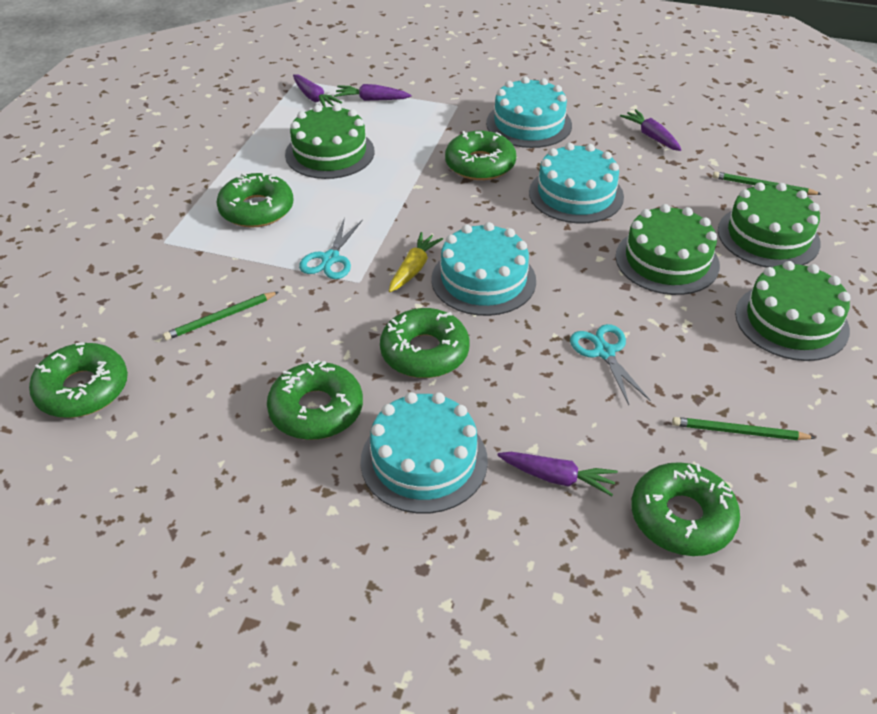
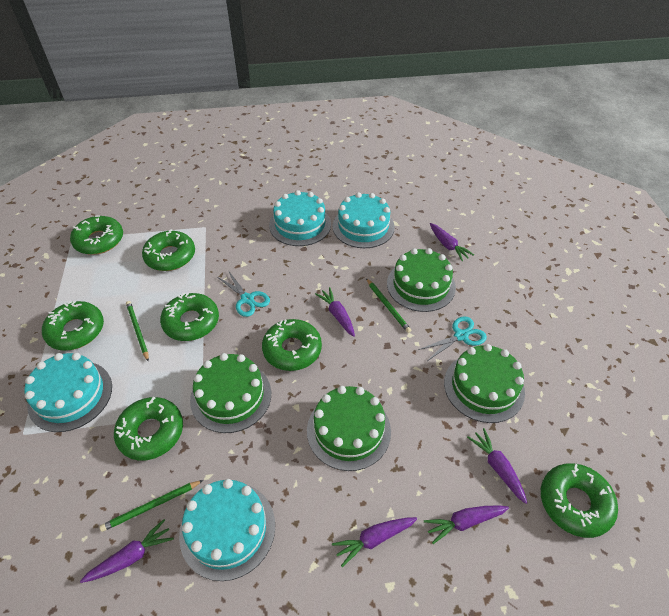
green donut: 6 -> 7
purple carrot: 4 -> 6
yellow carrot: 1 -> 0

